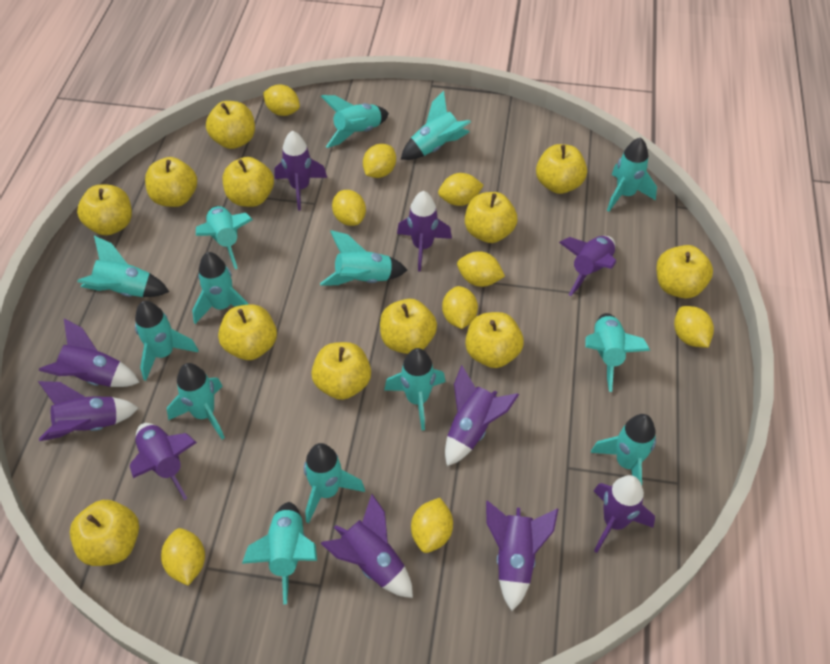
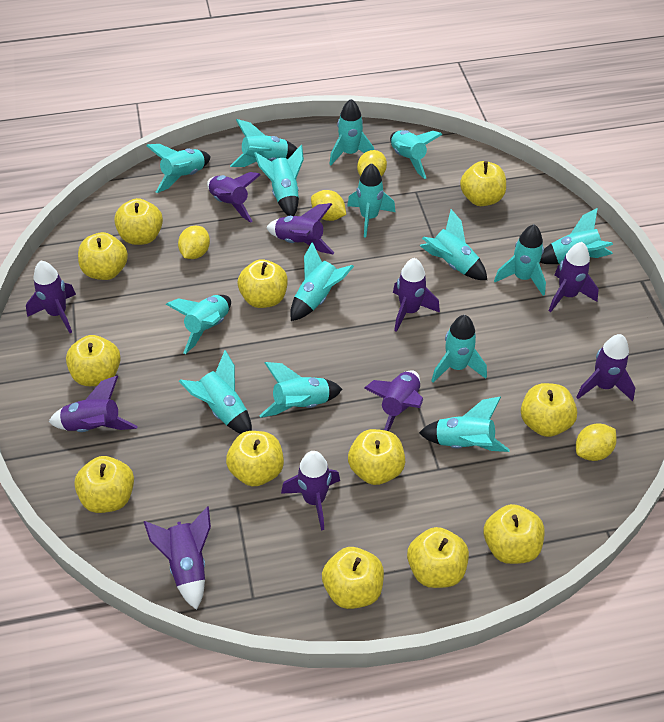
turquoise rocket: 14 -> 15
yellow lemon: 9 -> 4

